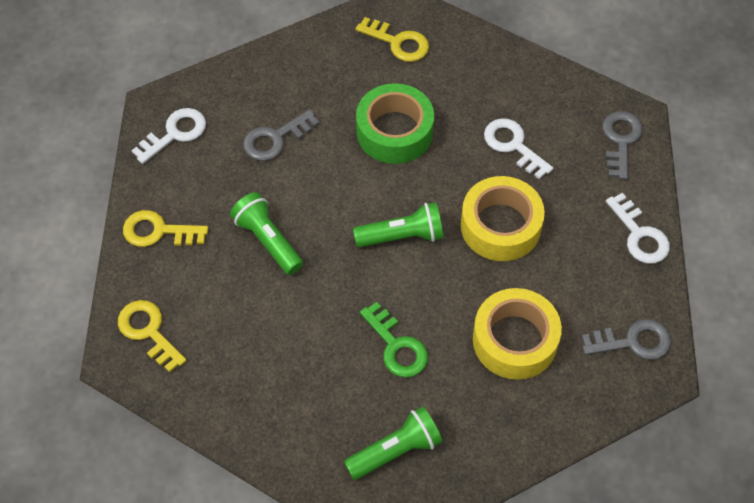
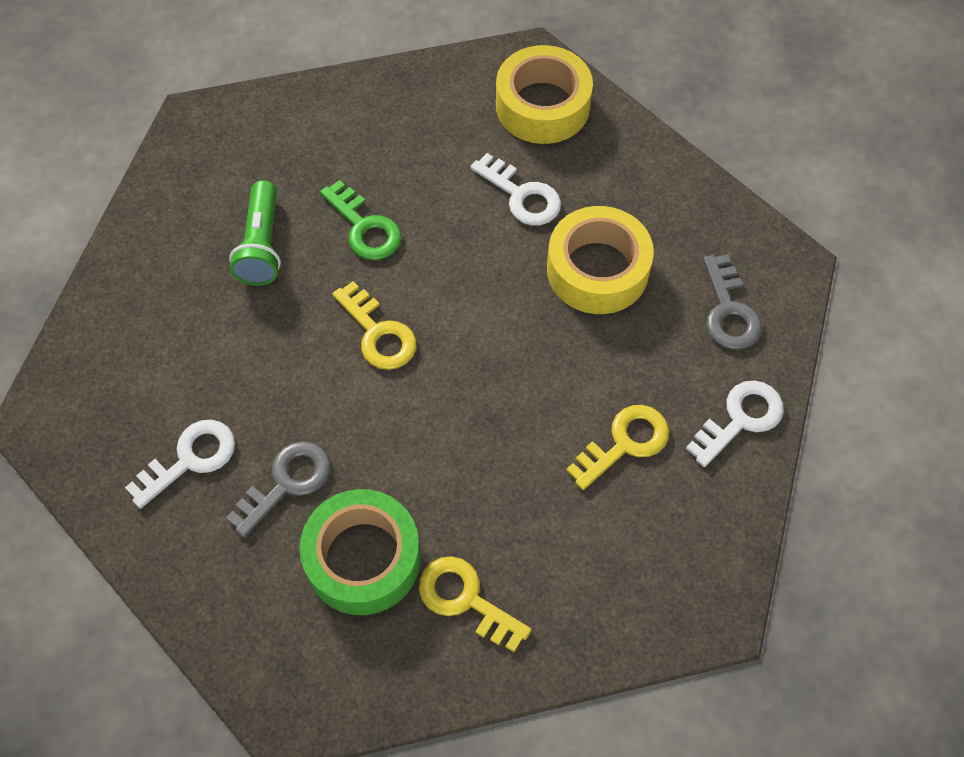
green flashlight: 3 -> 1
grey key: 3 -> 2

